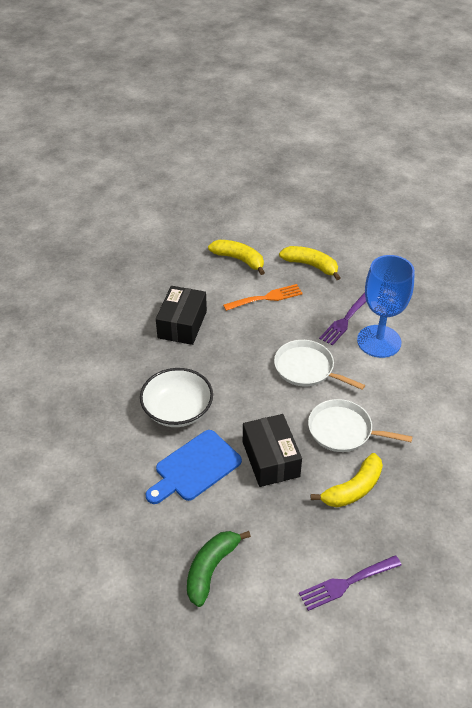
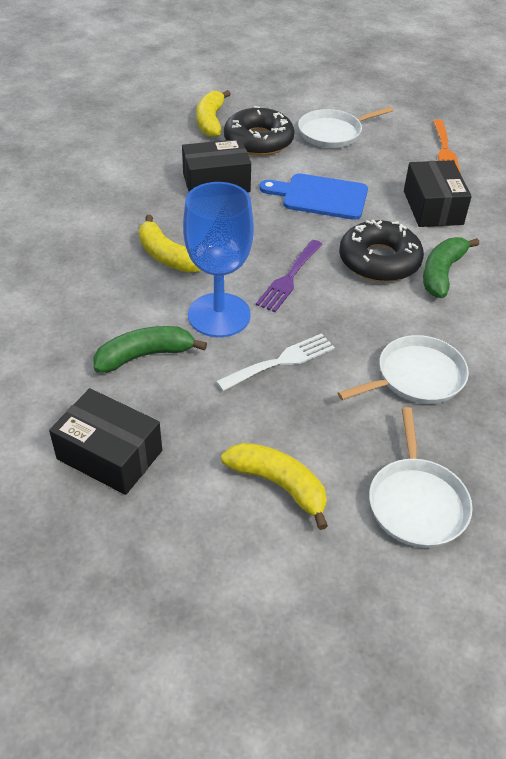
black box: 2 -> 3
black donut: 0 -> 2
green banana: 1 -> 2
purple fork: 2 -> 1
white bowl: 1 -> 0
white fork: 0 -> 1
white pan: 2 -> 3

